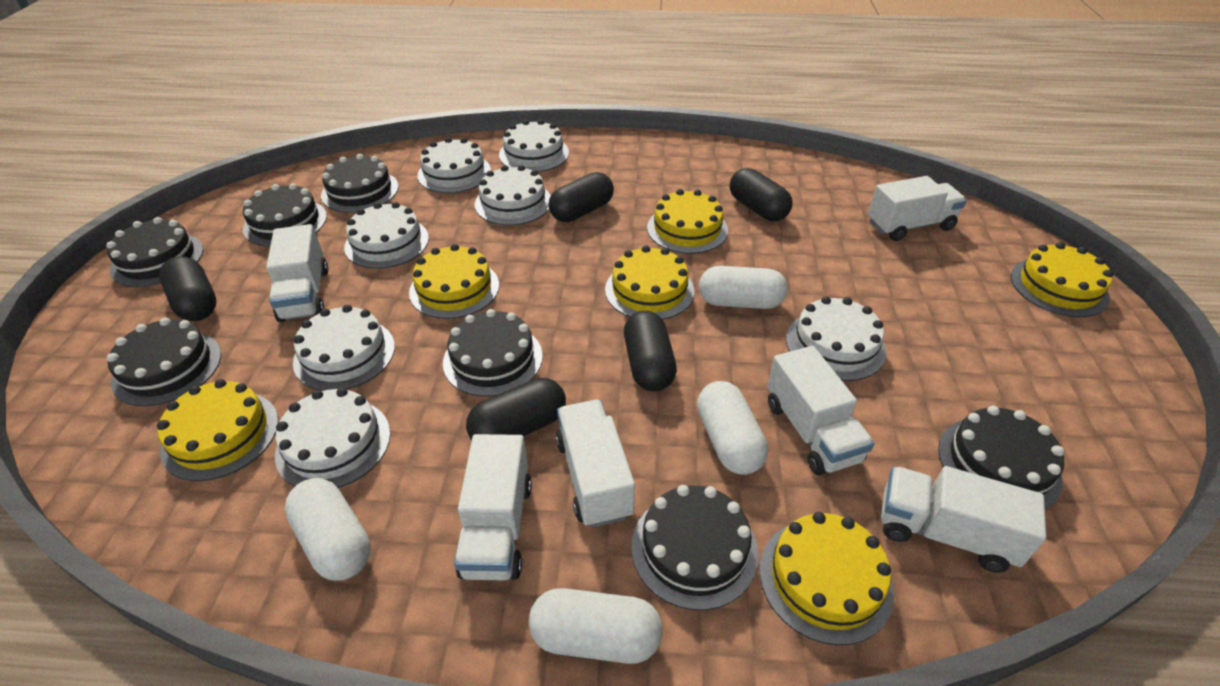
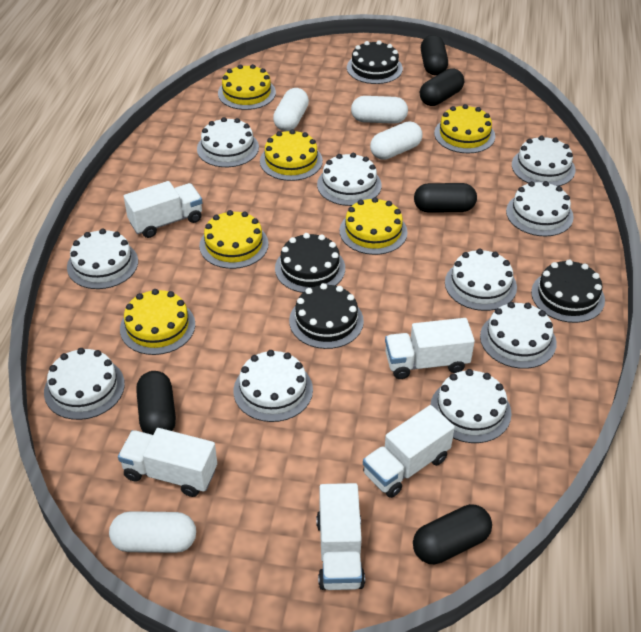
black cake: 7 -> 4
white cake: 7 -> 10
white truck: 6 -> 5

